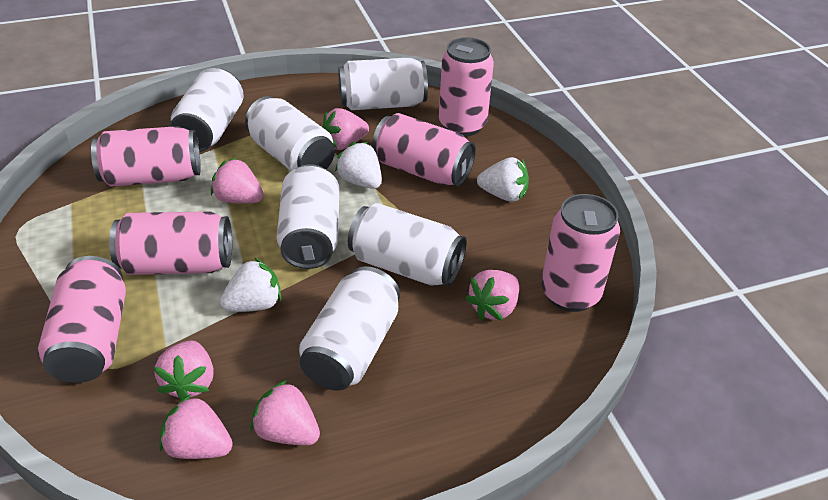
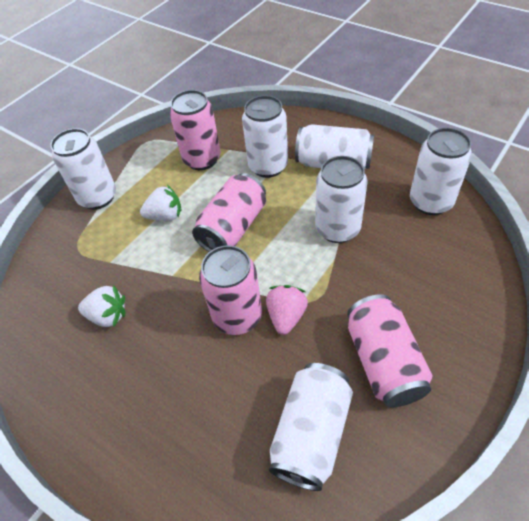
pink can: 6 -> 4
pink strawberry: 6 -> 1
white strawberry: 3 -> 2

